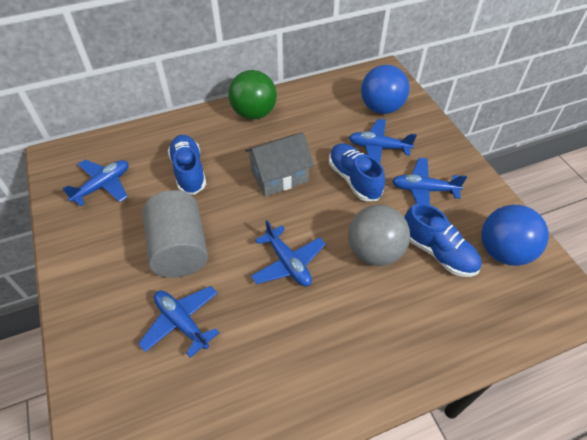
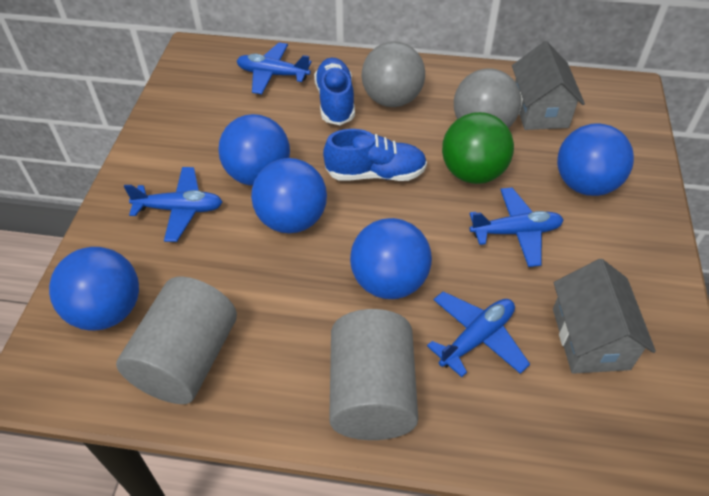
blue ball: 2 -> 5
blue plane: 5 -> 4
blue shoe: 3 -> 2
grey ball: 1 -> 2
grey cylinder: 1 -> 2
grey house: 1 -> 2

